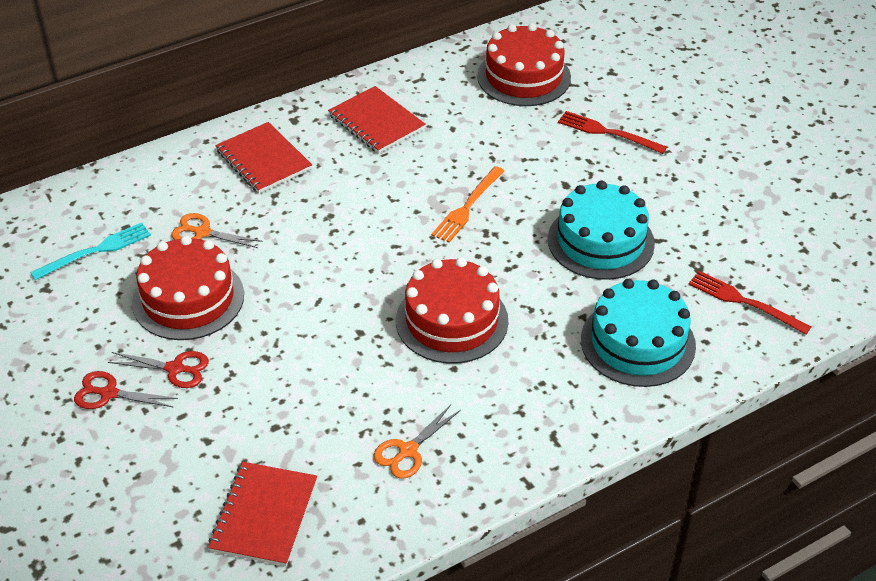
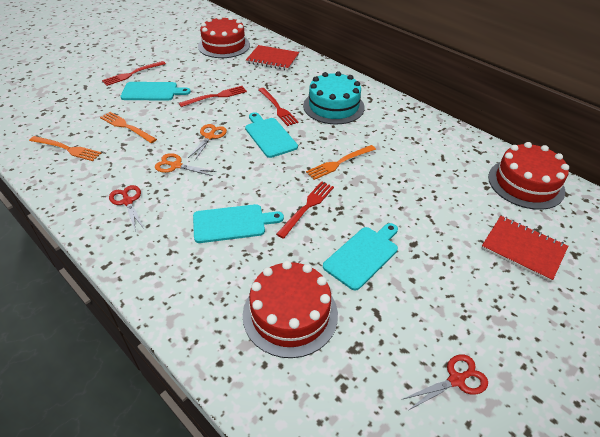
orange fork: 1 -> 3
red fork: 2 -> 4
red notebook: 3 -> 2
turquoise cake: 2 -> 1
turquoise cutting board: 0 -> 4
turquoise fork: 1 -> 0

